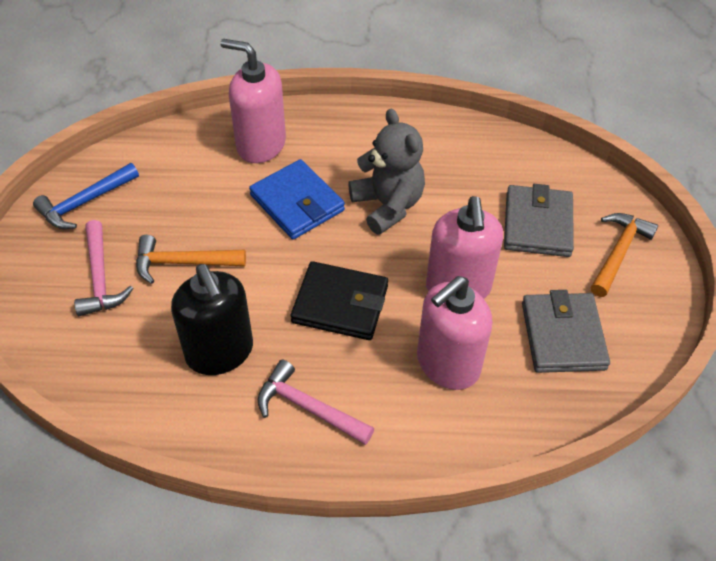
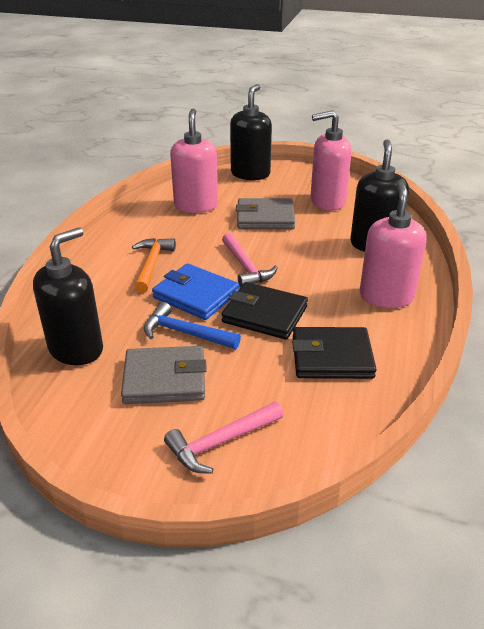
black soap dispenser: 1 -> 3
black wallet: 1 -> 2
grey teddy bear: 1 -> 0
orange hammer: 2 -> 1

